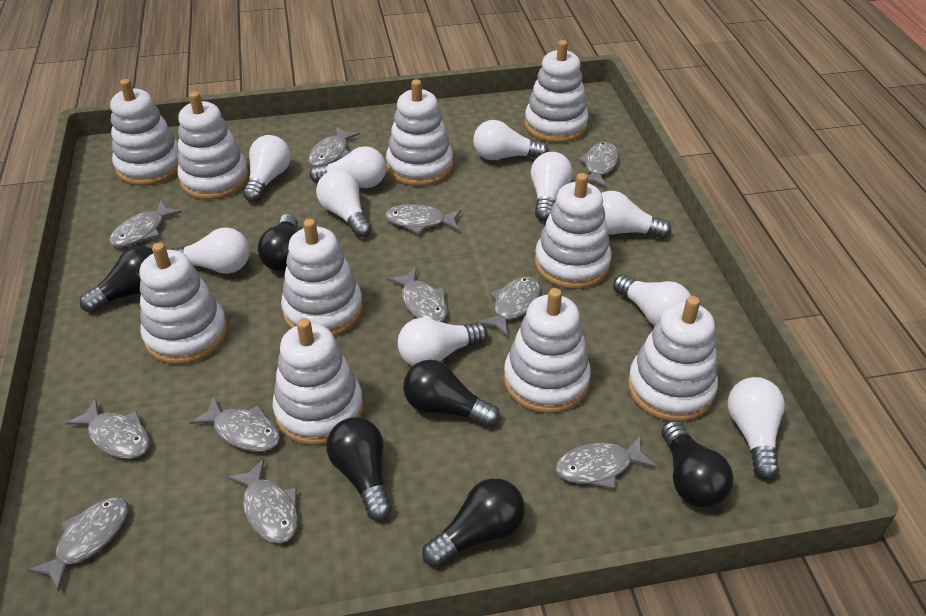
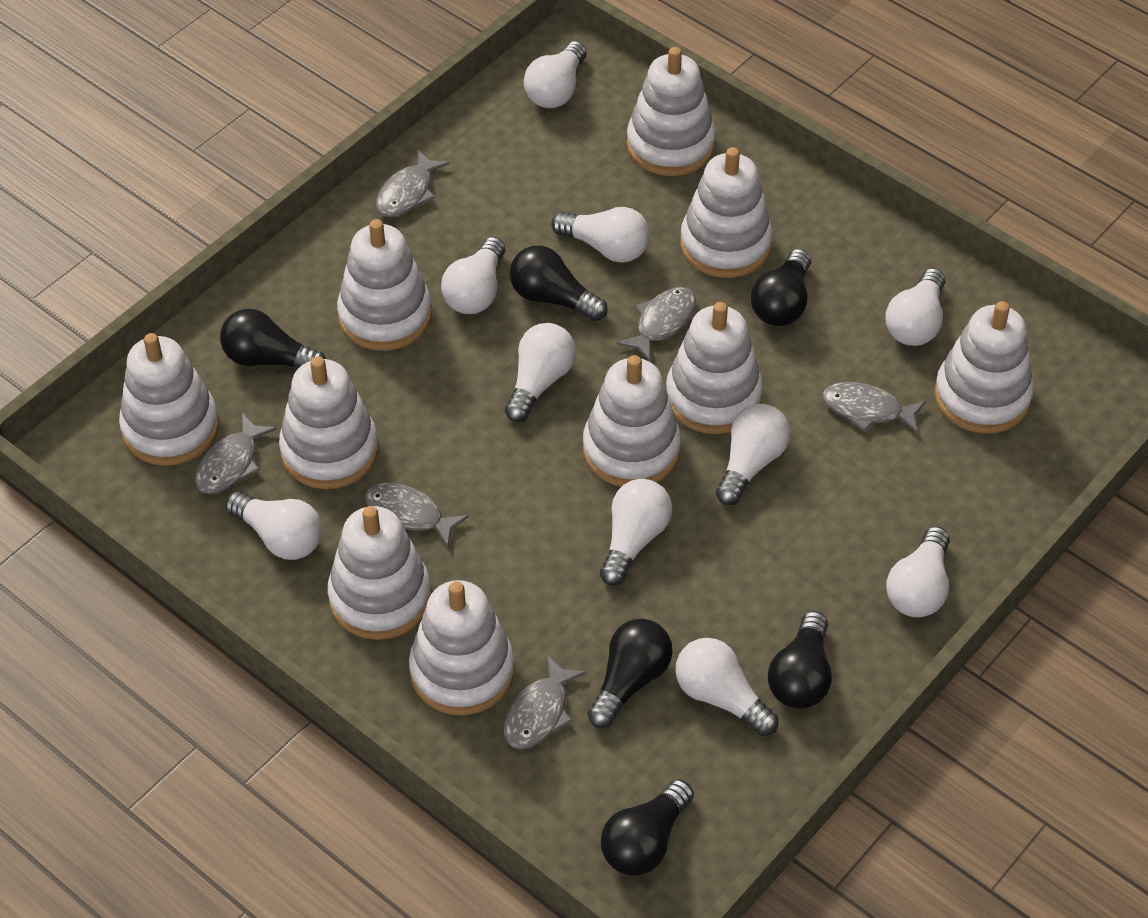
grey fish: 11 -> 6

